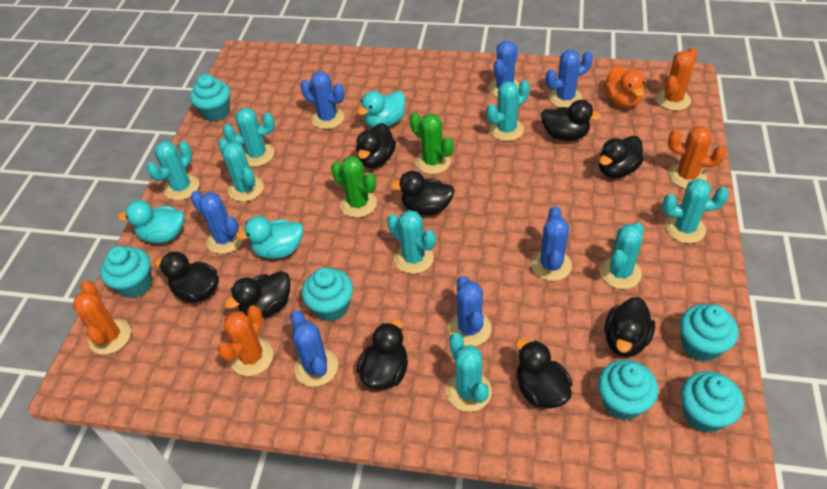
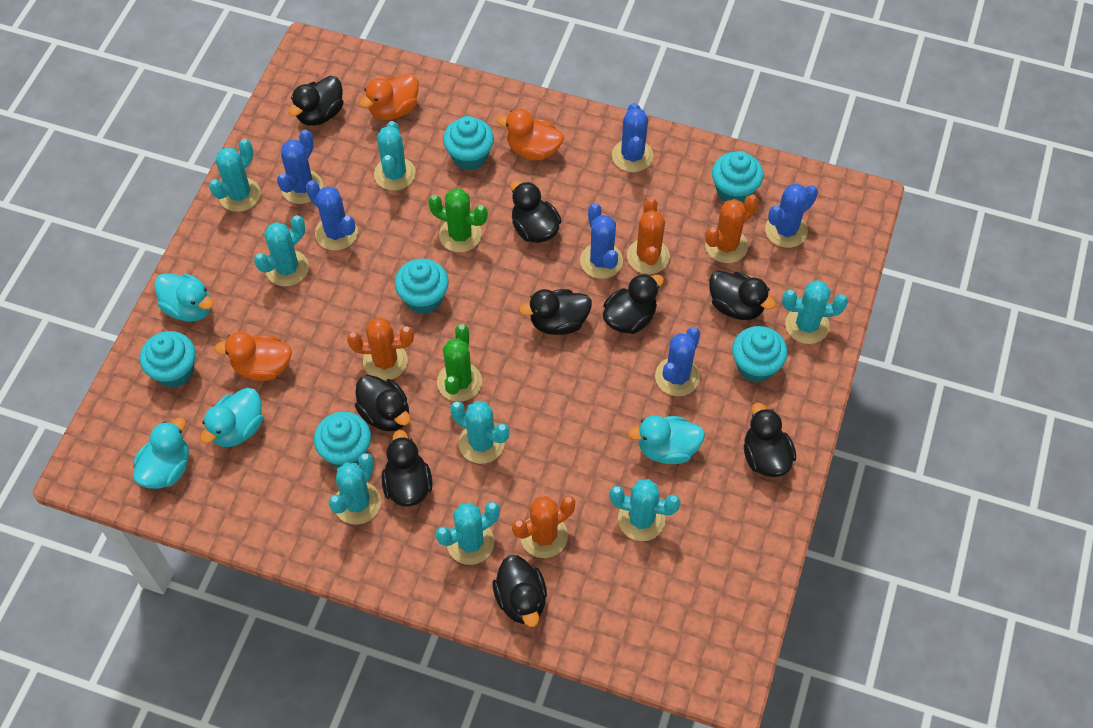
blue cactus: 7 -> 6
orange duck: 1 -> 3
turquoise duck: 3 -> 4

